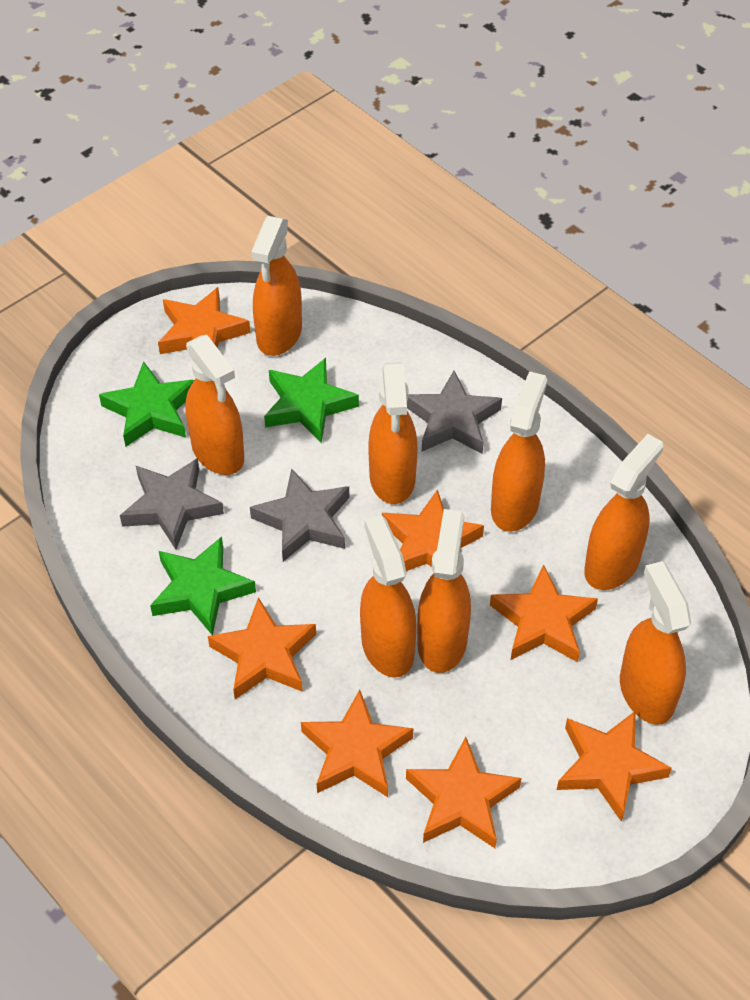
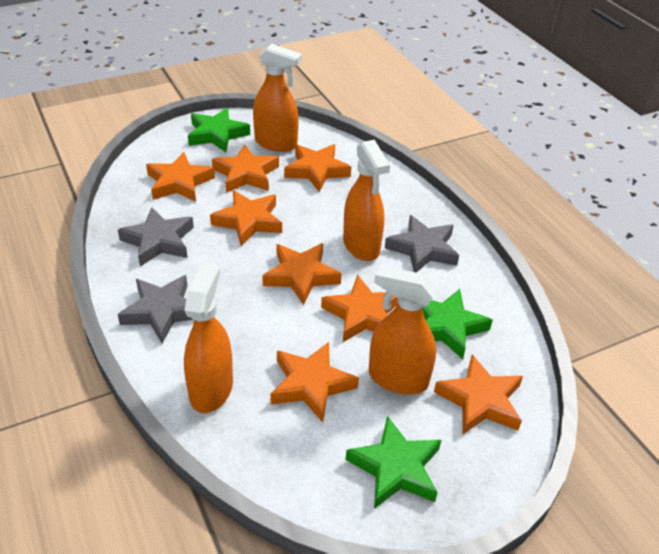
orange spray bottle: 8 -> 4
orange star: 7 -> 8

